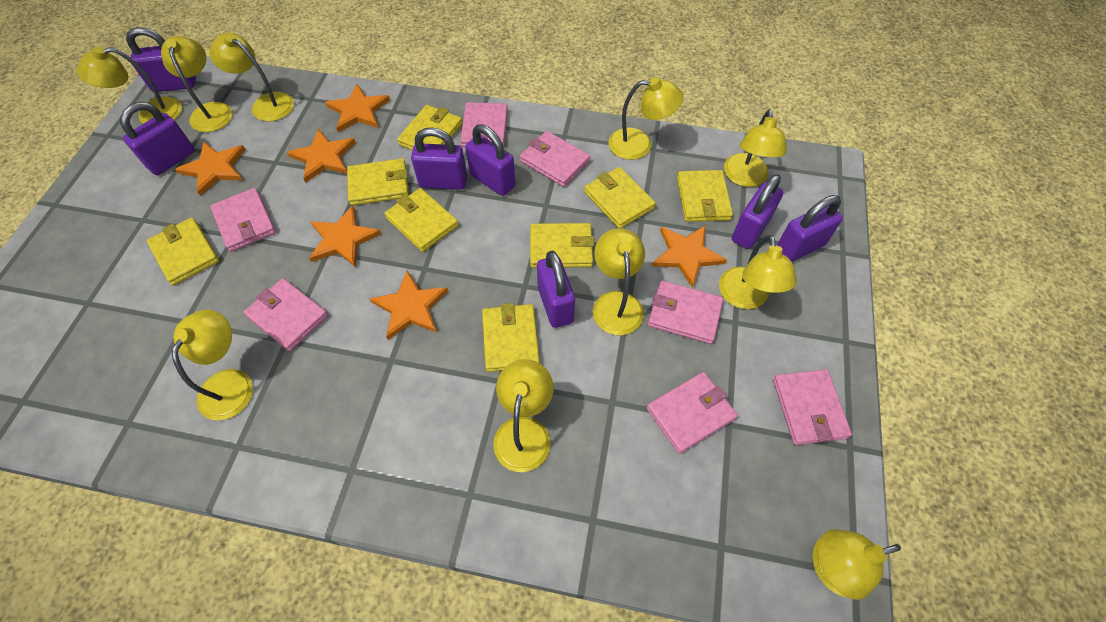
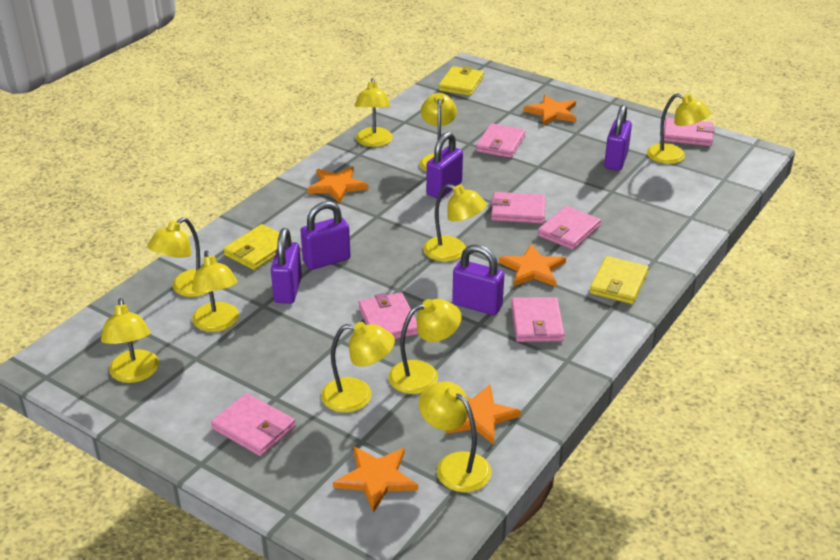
orange star: 6 -> 5
purple padlock: 7 -> 5
yellow wallet: 8 -> 3

